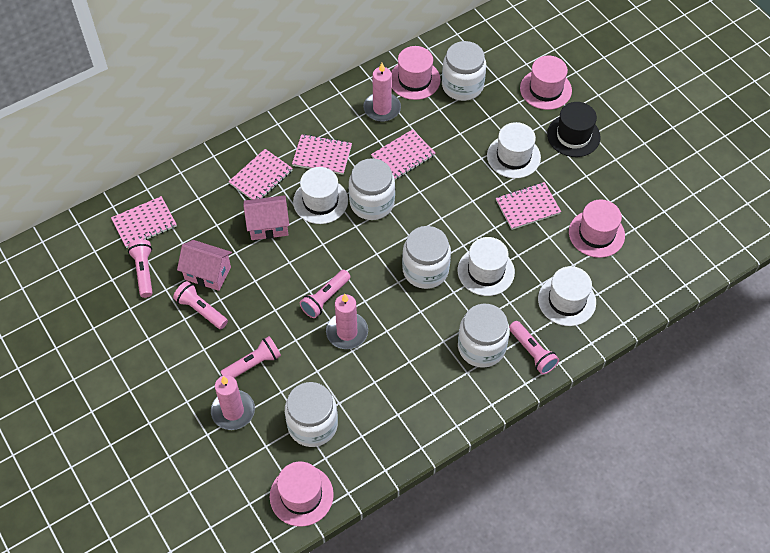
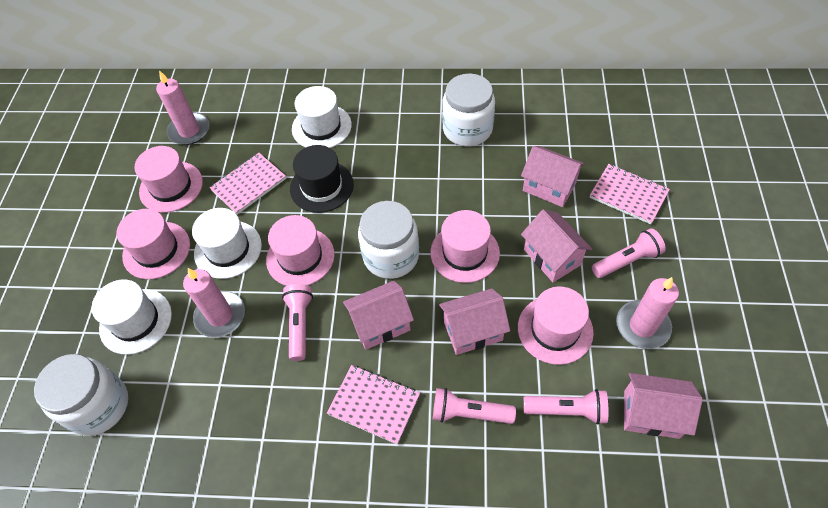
pink flashlight: 5 -> 4
pink hat: 4 -> 5
pink house: 2 -> 5
pink notebook: 5 -> 3
white hat: 4 -> 3
white jar: 5 -> 3

